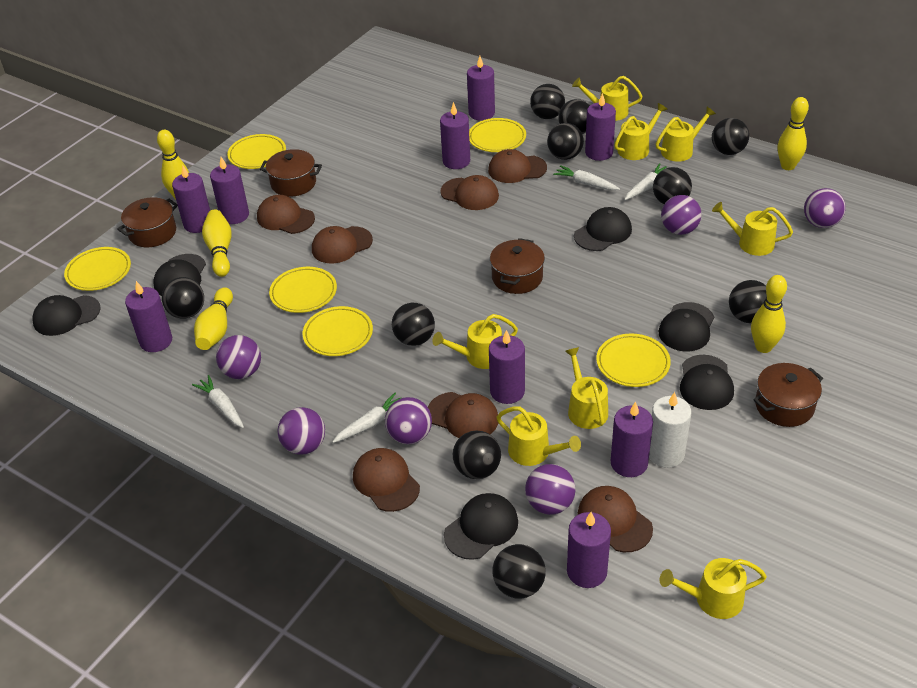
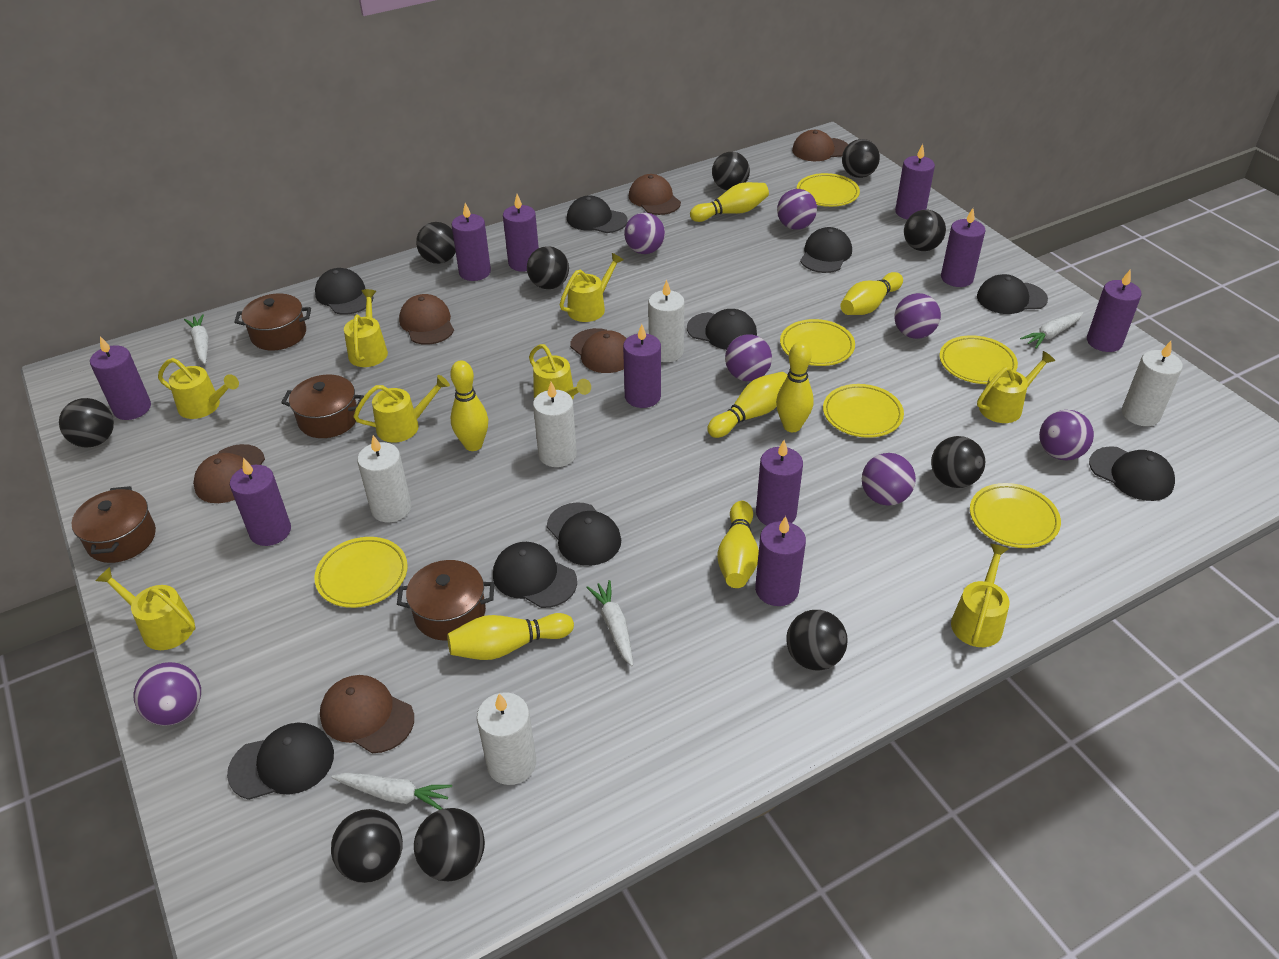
black cap: 6 -> 9
brown cap: 7 -> 6
purple ball: 6 -> 7
purple candle: 9 -> 10
white candle: 1 -> 5
yellow bowling pin: 5 -> 7

